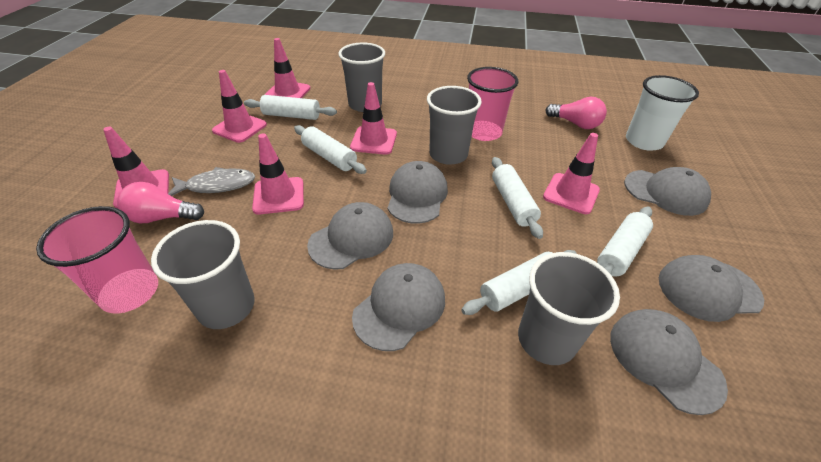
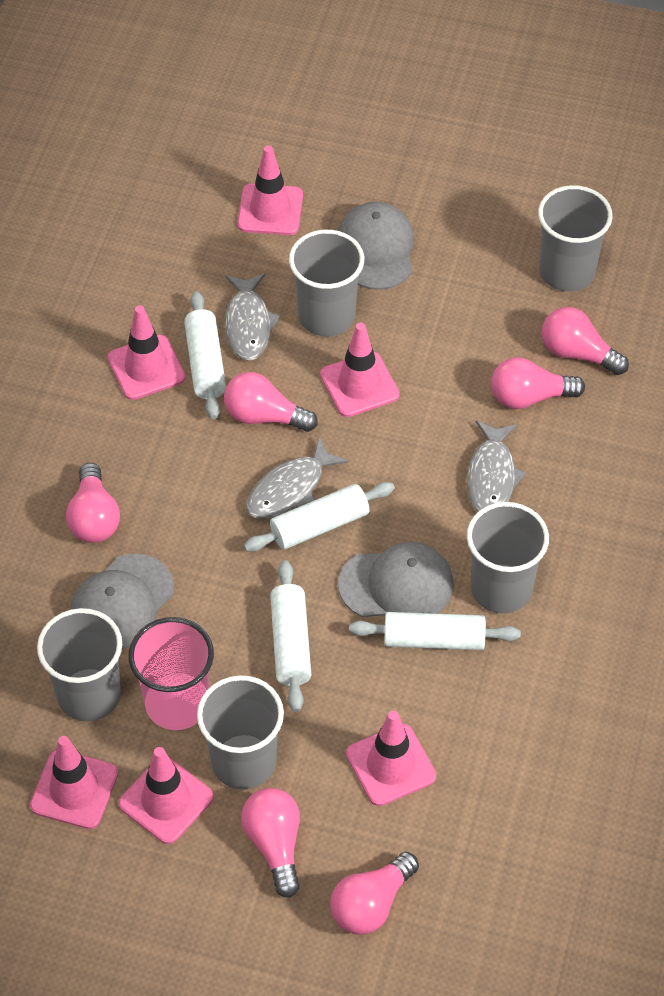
grey cap: 6 -> 3
grey cup: 4 -> 5
grey fish: 1 -> 3
pink cup: 2 -> 1
pink light bulb: 2 -> 6
white cup: 1 -> 0
white rolling pin: 5 -> 4

